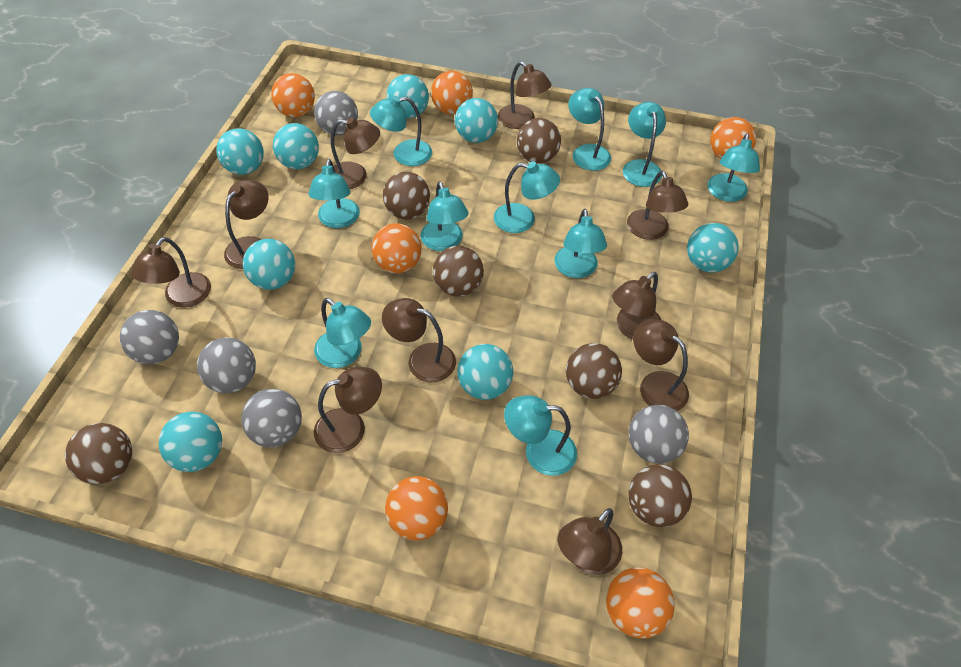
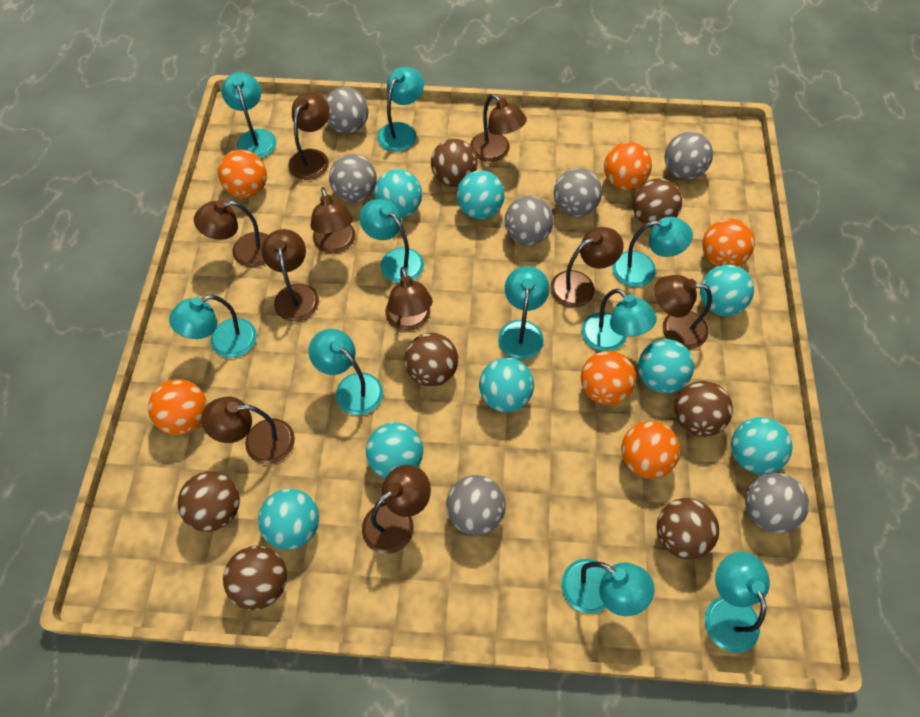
brown ball: 6 -> 7
grey ball: 5 -> 7

